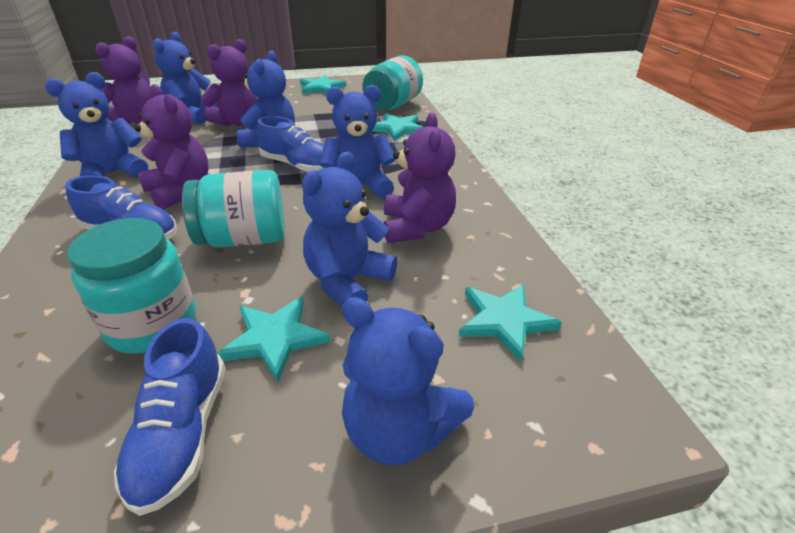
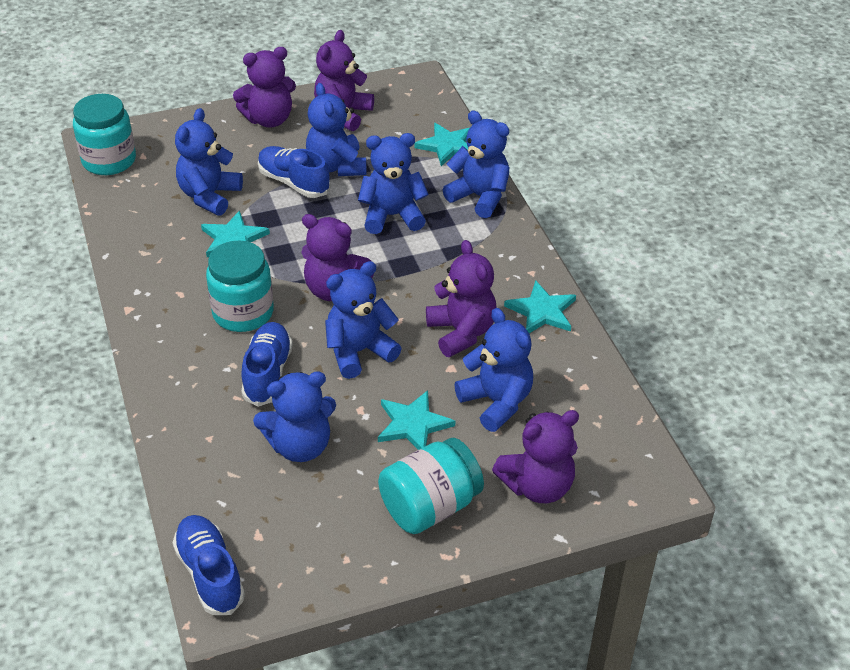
blue teddy bear: 6 -> 7
purple teddy bear: 4 -> 5

